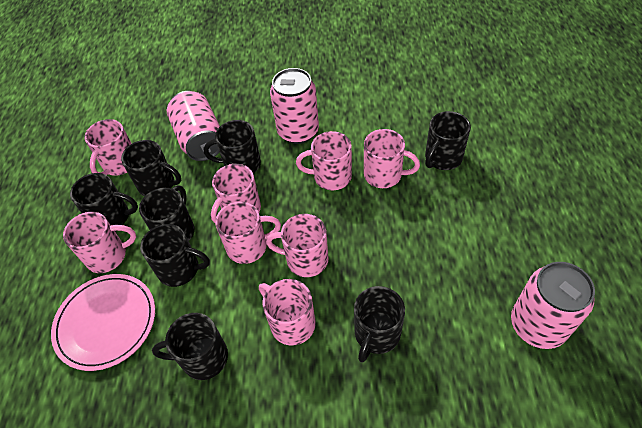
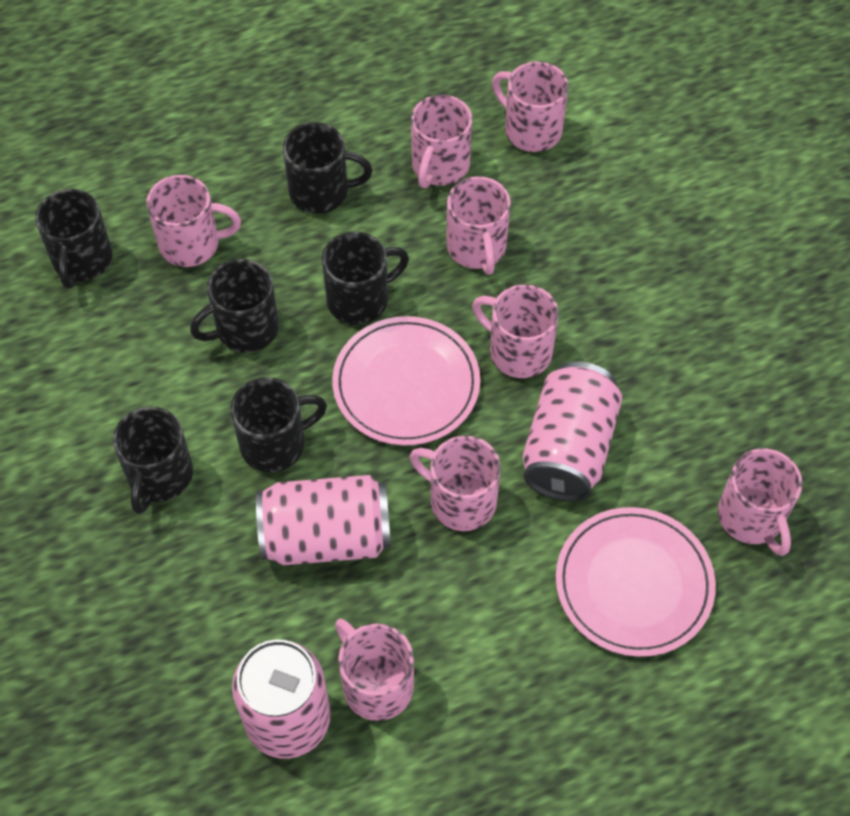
black mug: 8 -> 6
pink plate: 1 -> 2

